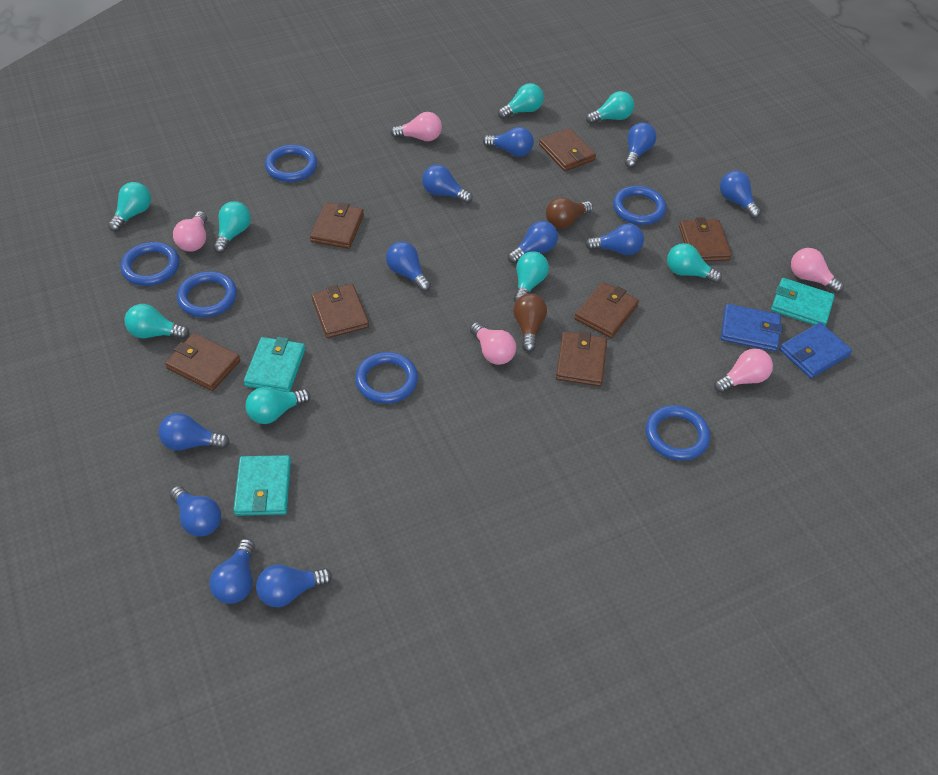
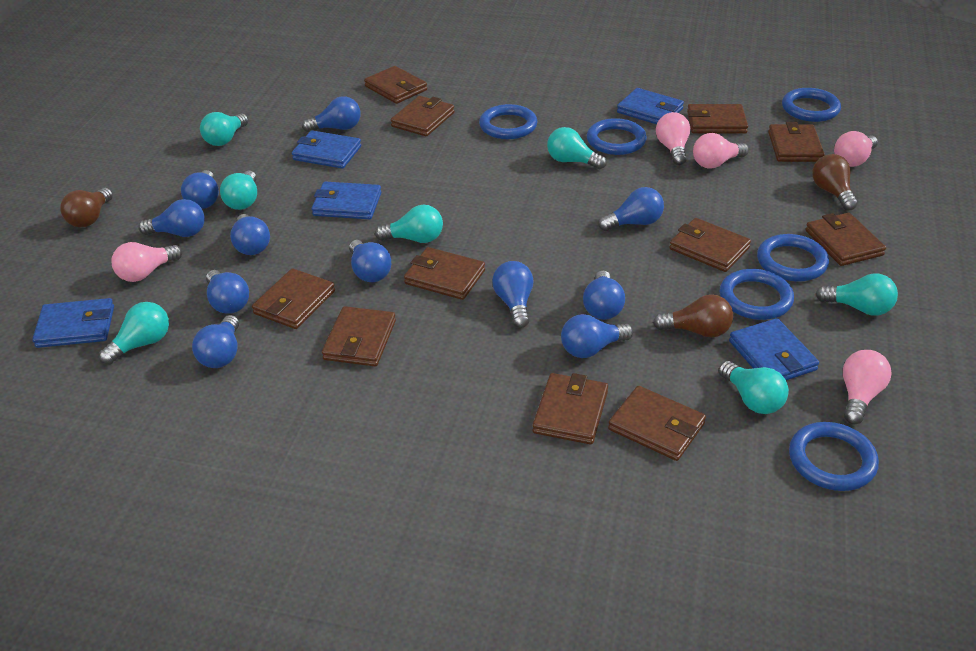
blue wallet: 2 -> 5
brown light bulb: 2 -> 3
brown wallet: 7 -> 11
turquoise light bulb: 8 -> 7
turquoise wallet: 3 -> 0

